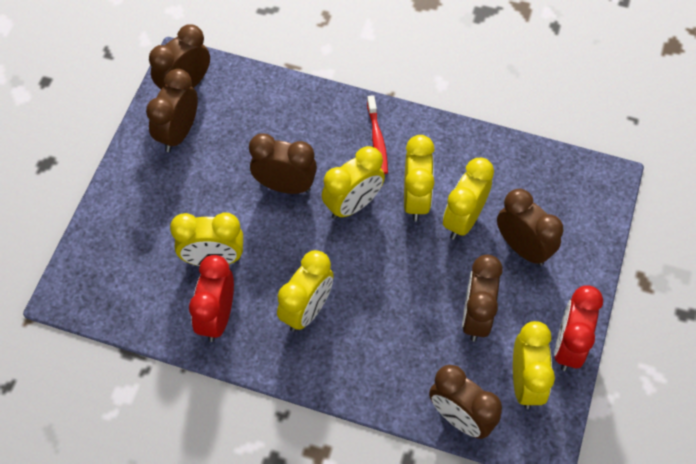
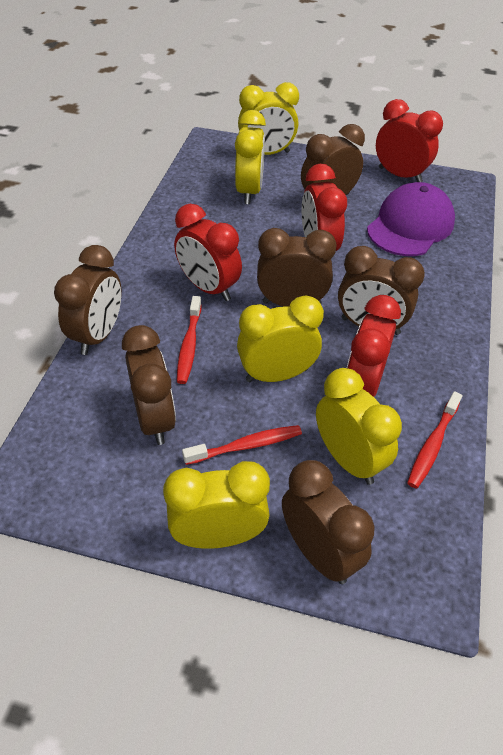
purple cap: 0 -> 1
red clock: 2 -> 4
red toothbrush: 1 -> 3
yellow clock: 6 -> 5

